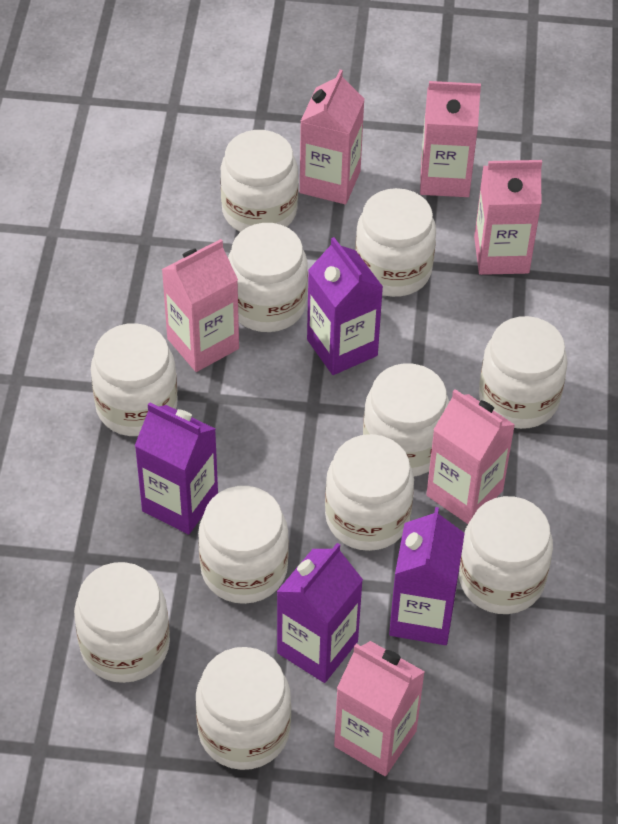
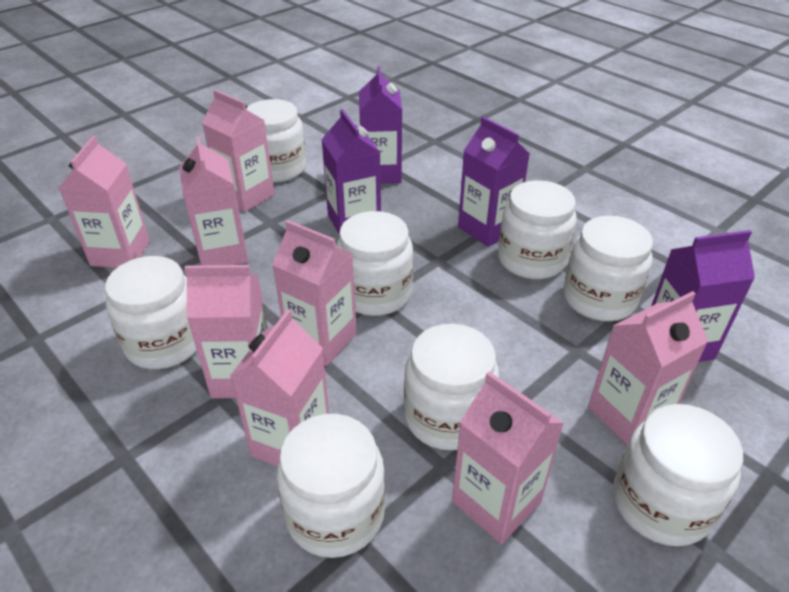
pink carton: 6 -> 8
white jar: 11 -> 8

